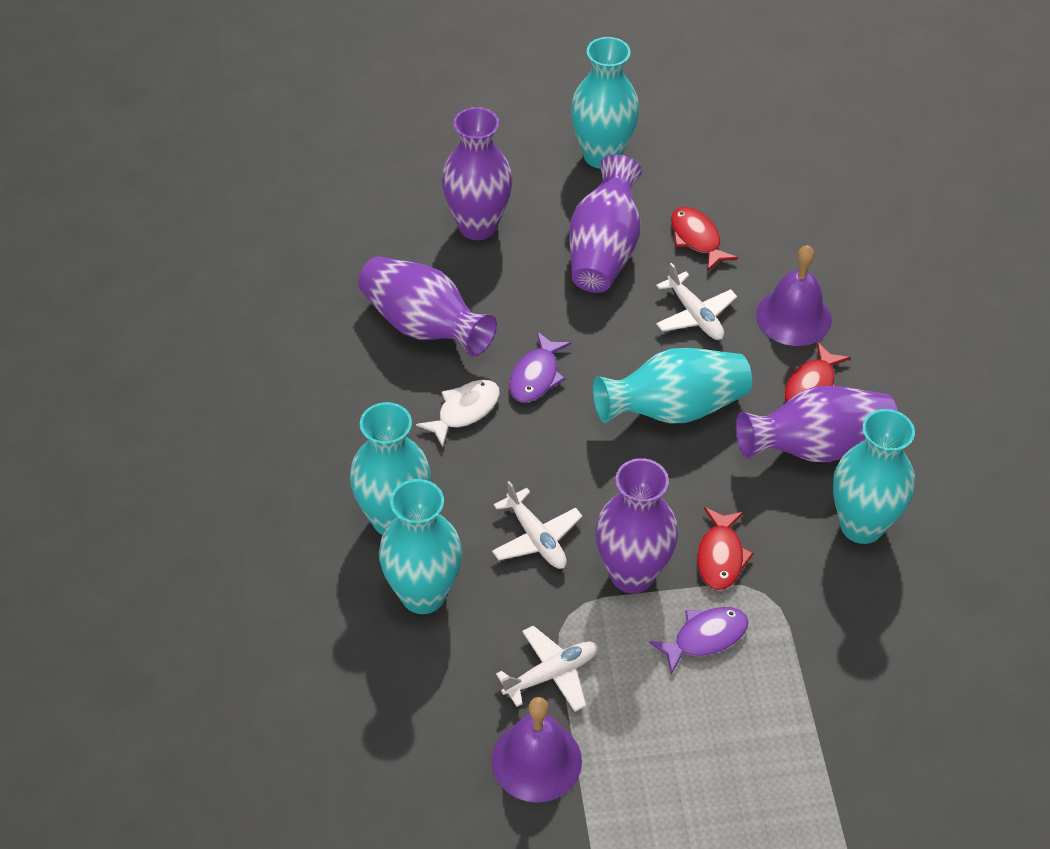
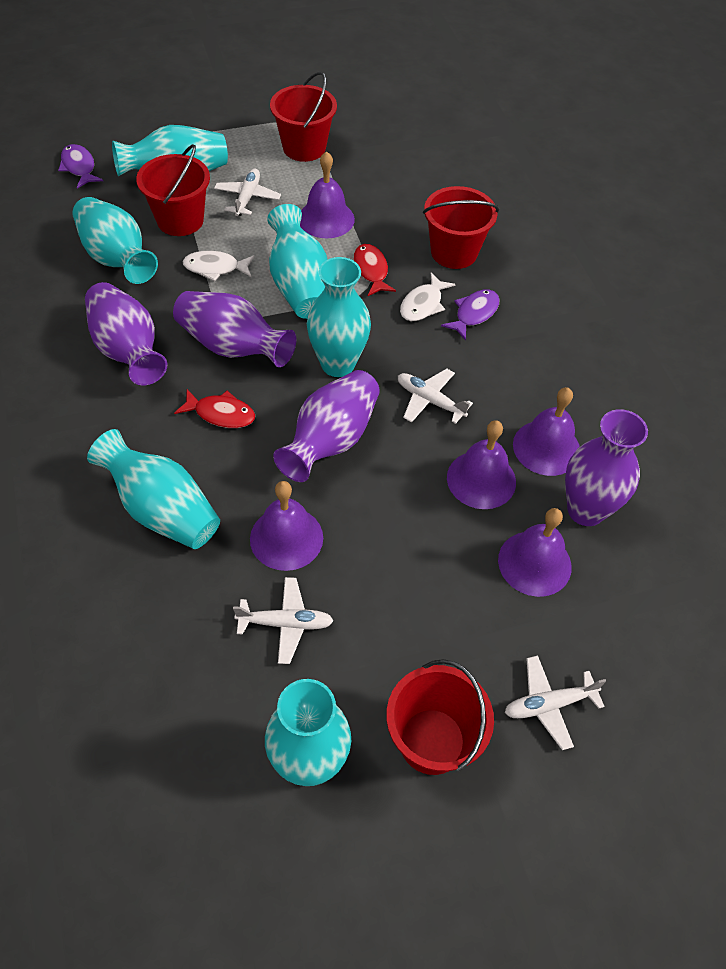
purple bell: 2 -> 5
purple vase: 5 -> 4
red bucket: 0 -> 4
red fish: 3 -> 2
turquoise vase: 5 -> 6
white fish: 1 -> 2
white plane: 3 -> 4

